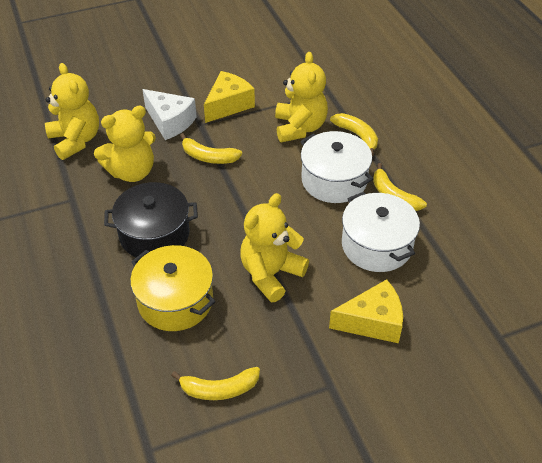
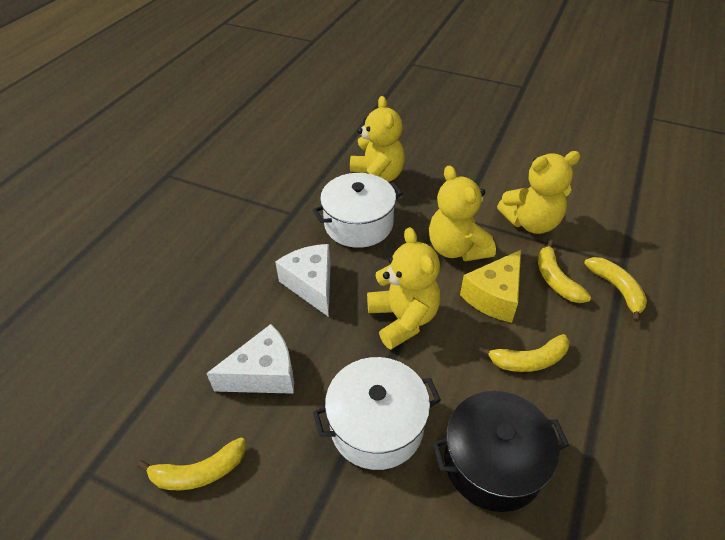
white cheese: 1 -> 2
yellow cheese: 2 -> 1
yellow pot: 1 -> 0

